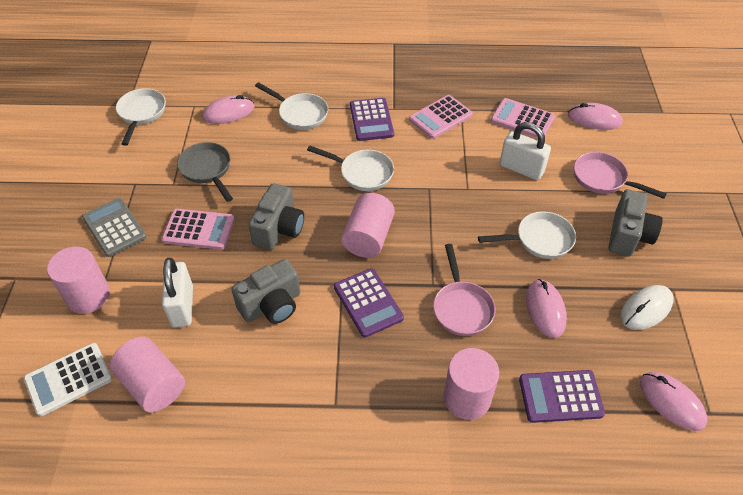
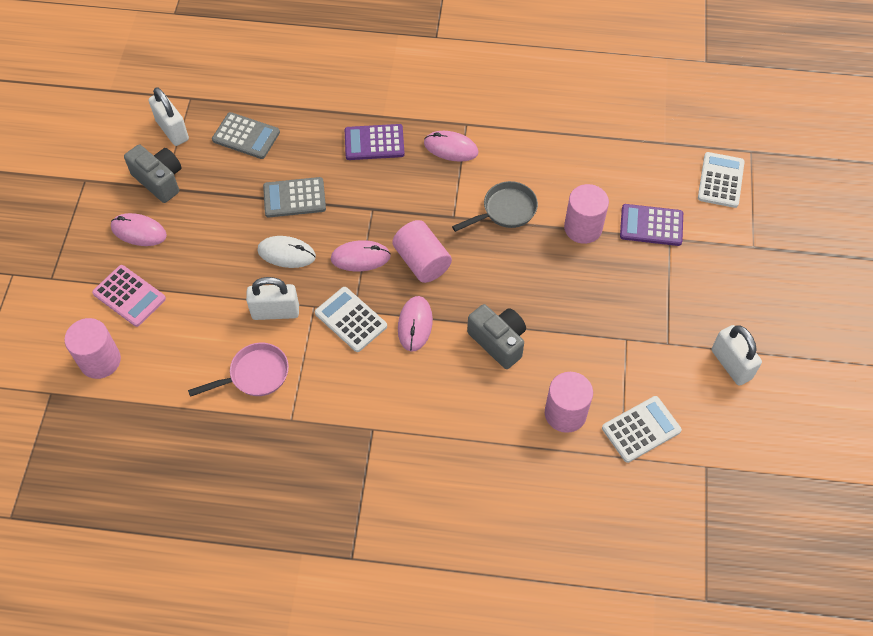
grey calculator: 1 -> 2
grey camera: 3 -> 2
pink calculator: 3 -> 1
pink pan: 2 -> 1
purple calculator: 3 -> 2
white calculator: 1 -> 3
white padlock: 2 -> 3
white pan: 4 -> 0

